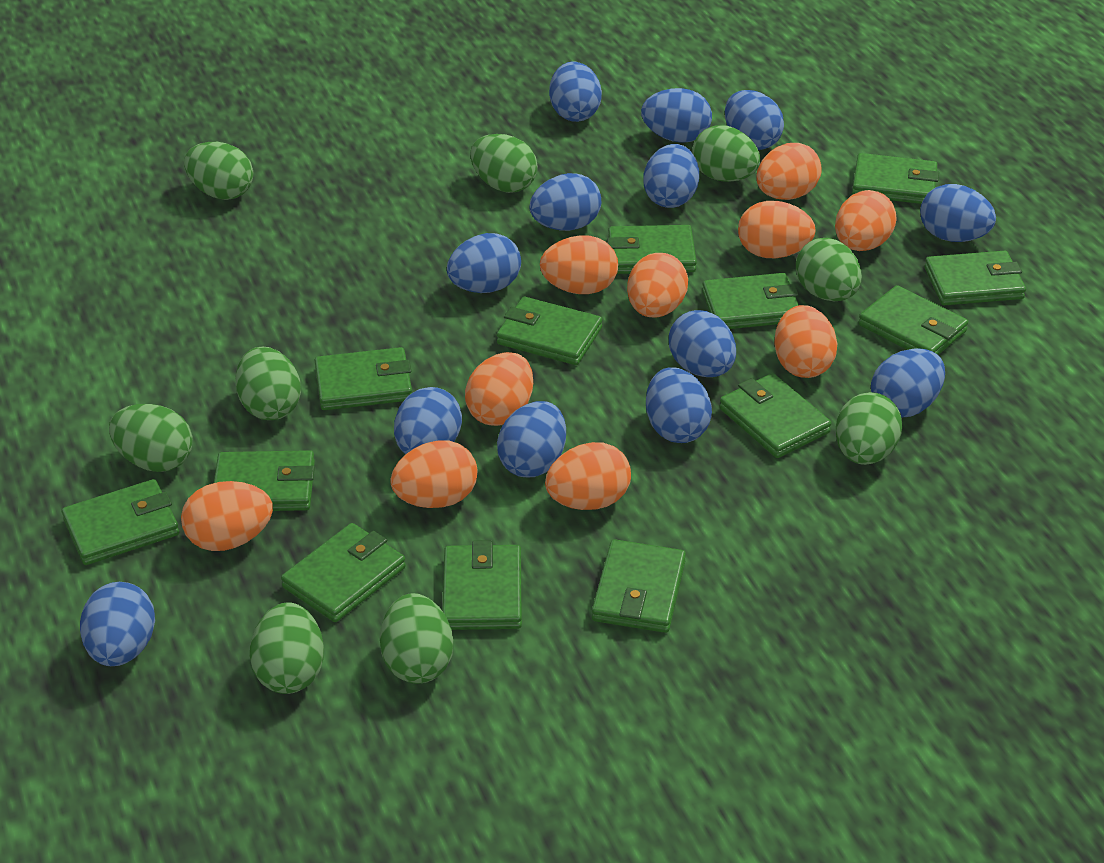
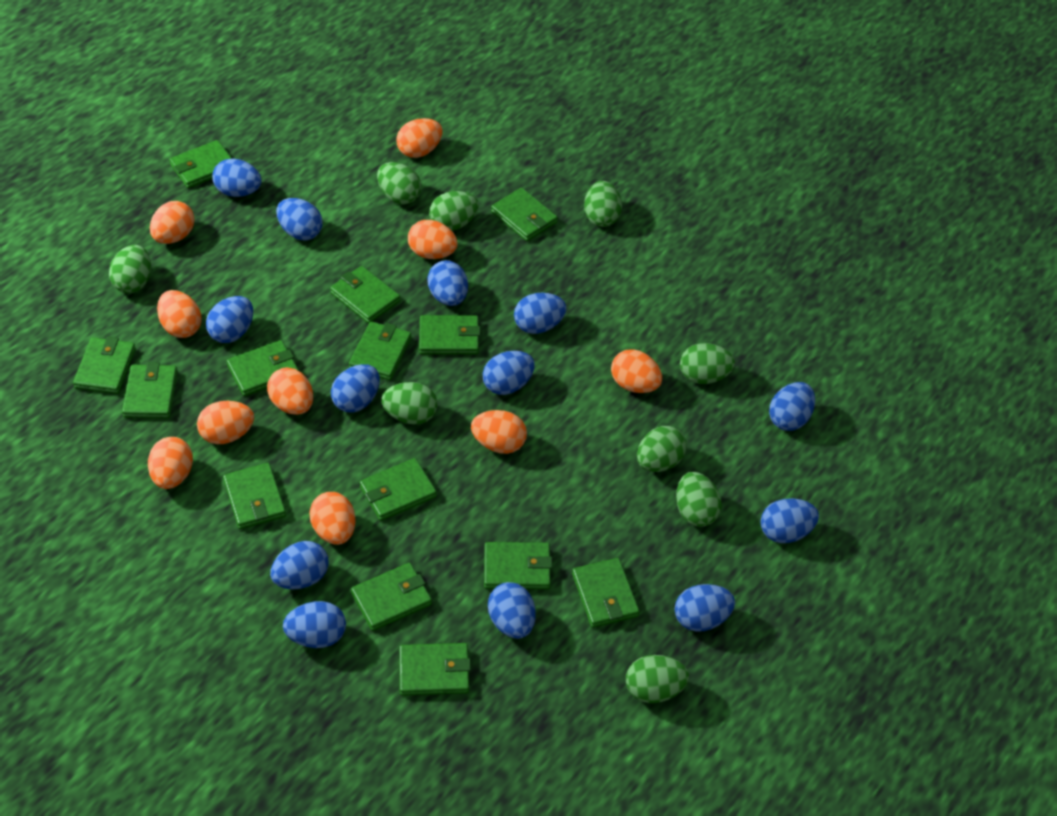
green wallet: 13 -> 14

